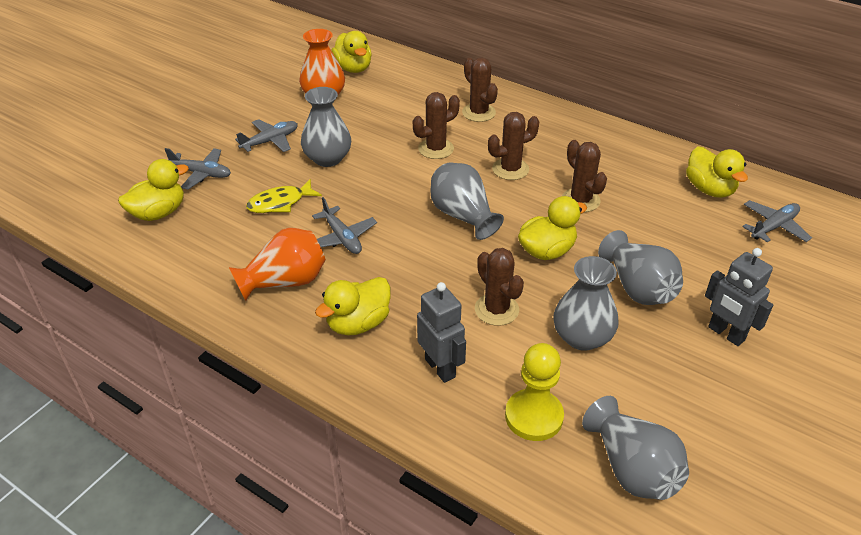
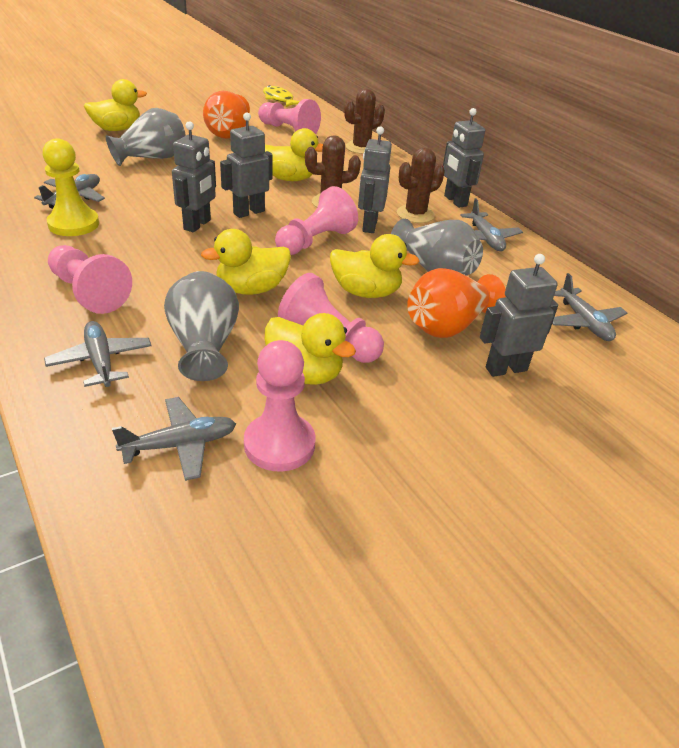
brown cactus: 5 -> 3
grey plane: 4 -> 5
grey robot: 2 -> 5
grey vase: 5 -> 3
pink pawn: 0 -> 5

